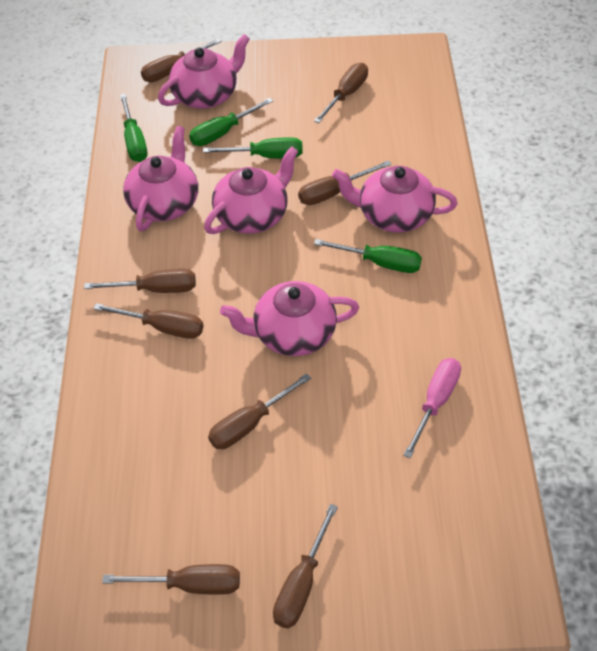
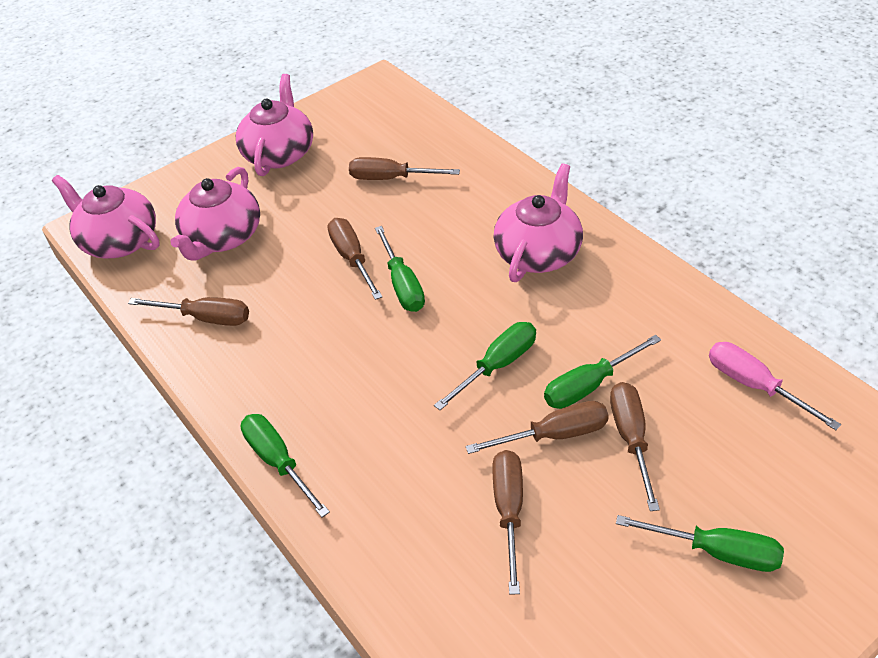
brown screwdriver: 8 -> 6
green screwdriver: 4 -> 5
pink teapot: 5 -> 4

